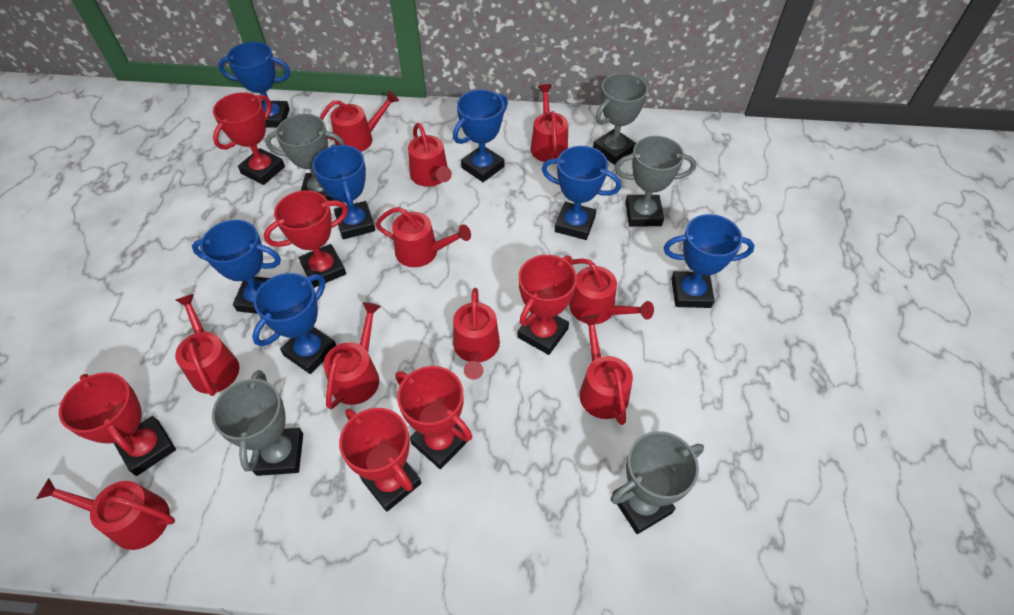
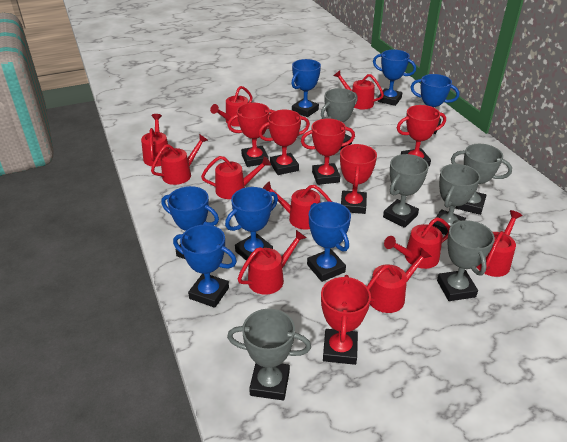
grey trophy: 5 -> 6

